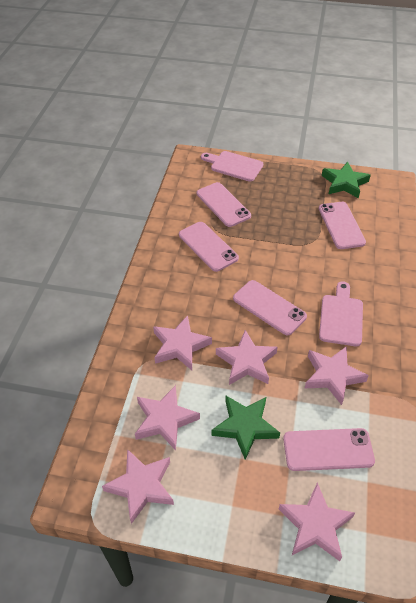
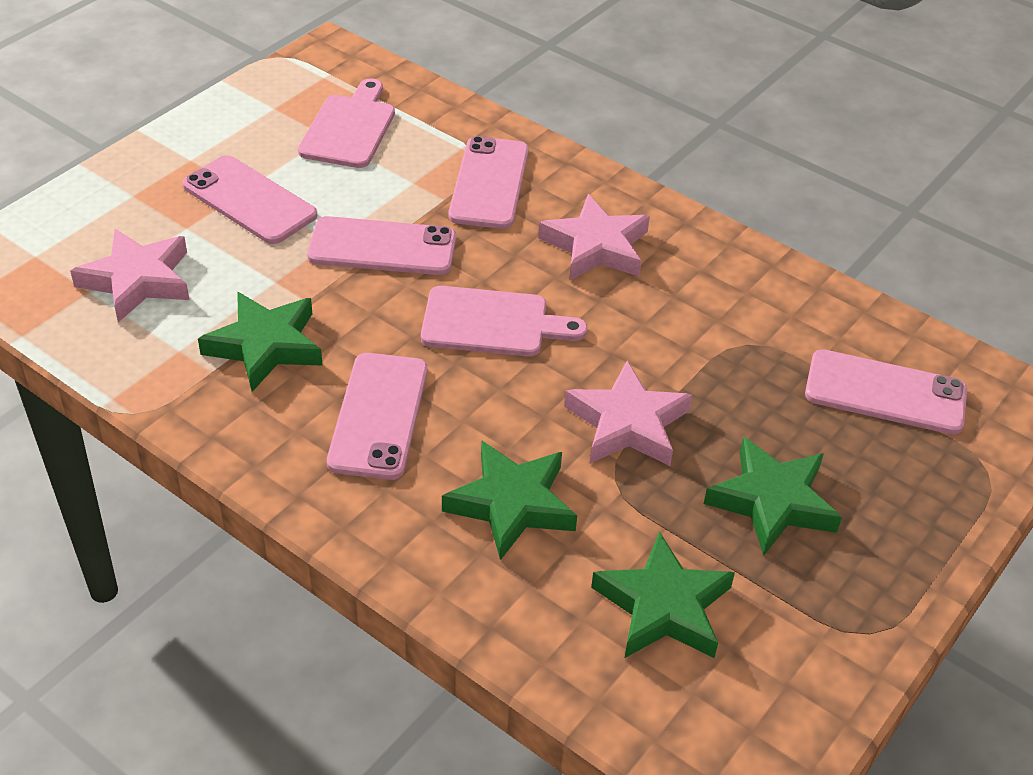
green star: 2 -> 4
pink star: 6 -> 3

